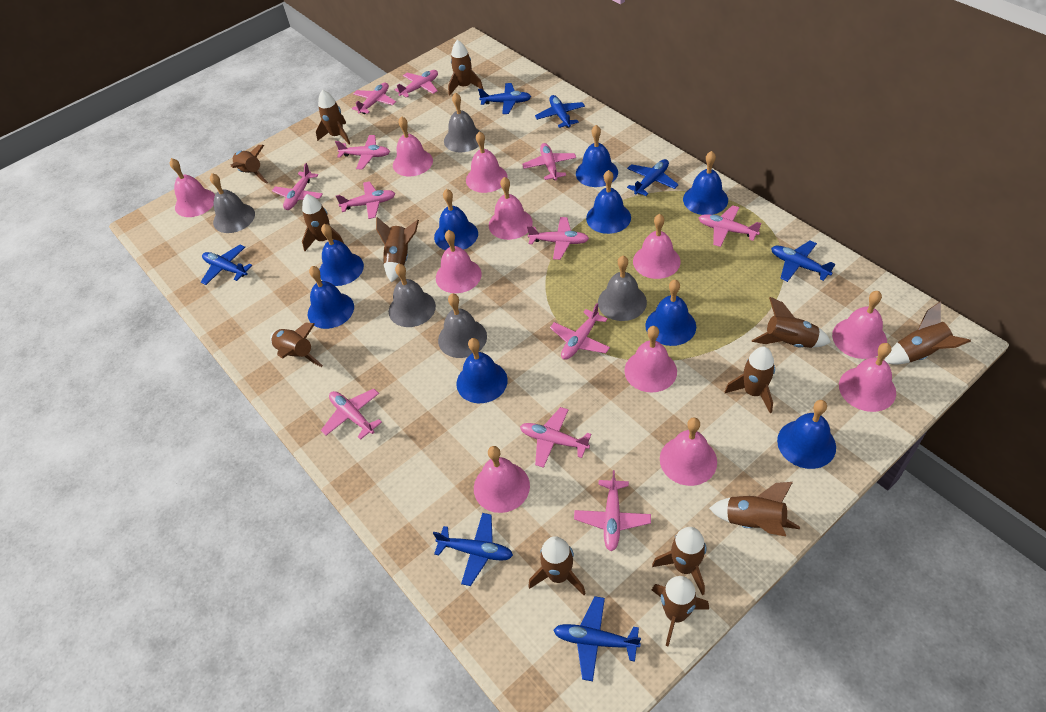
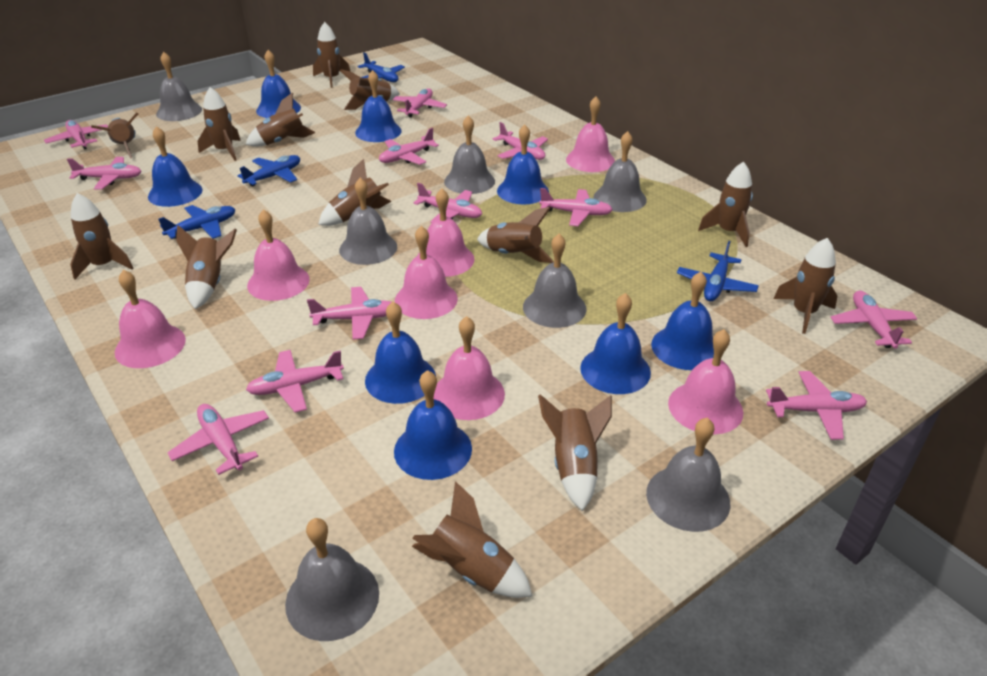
blue bell: 9 -> 8
blue plane: 7 -> 4
grey bell: 5 -> 7
pink bell: 11 -> 7

